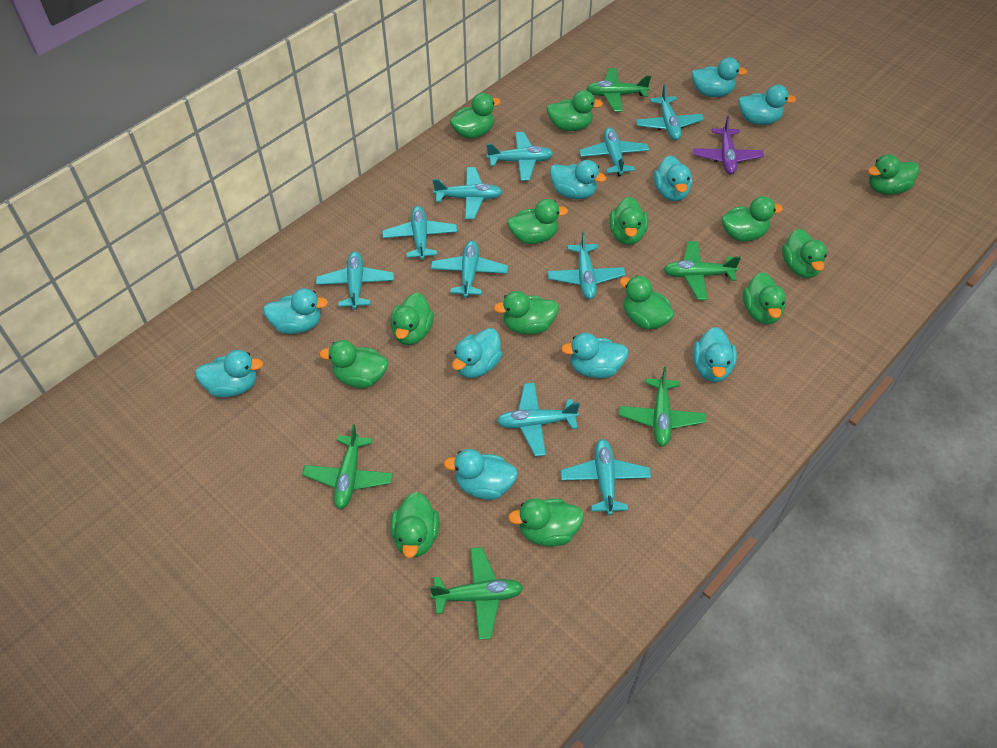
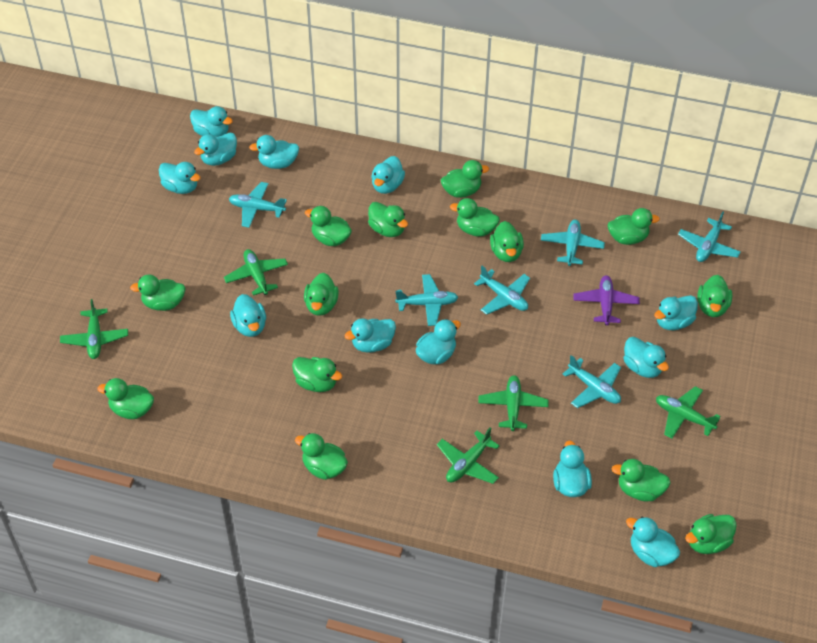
turquoise duck: 10 -> 12
turquoise plane: 10 -> 6

